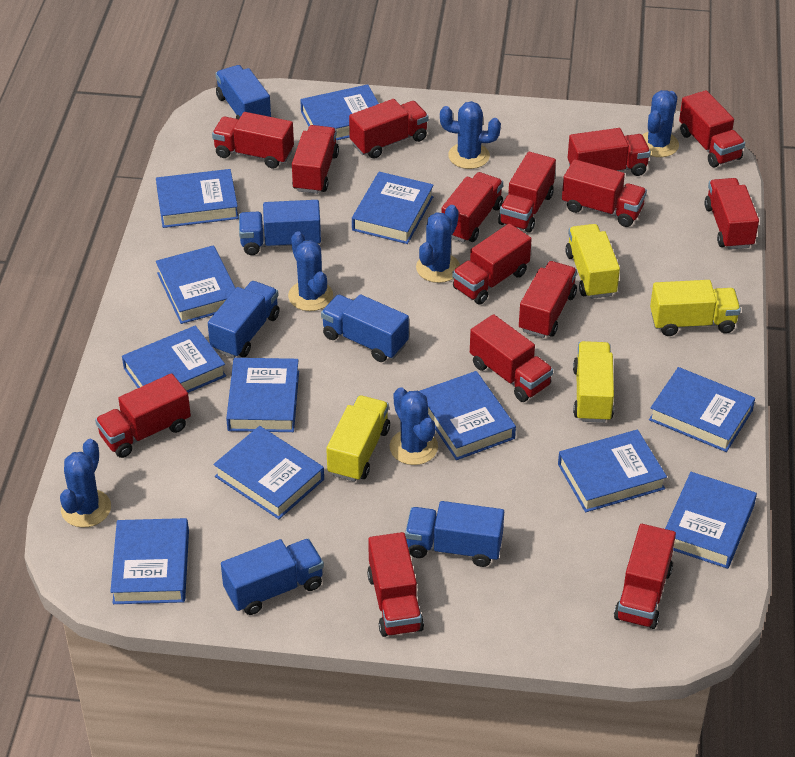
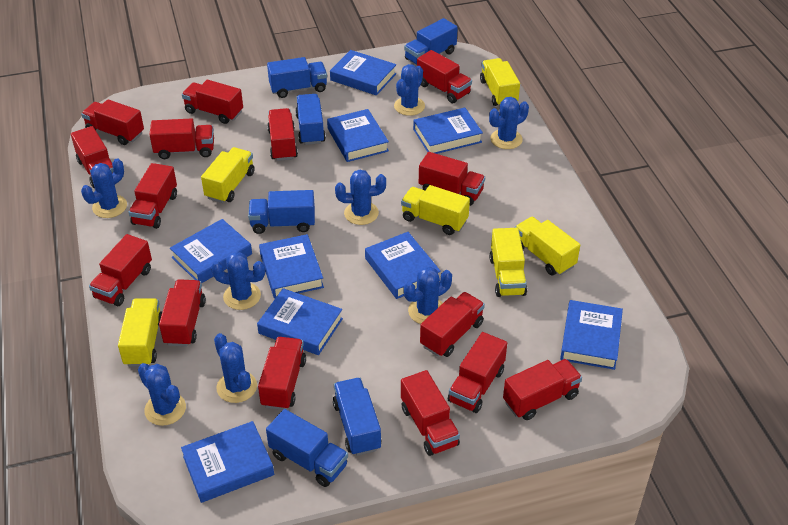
blue book: 12 -> 9
blue cactus: 6 -> 8
yellow truck: 4 -> 6

